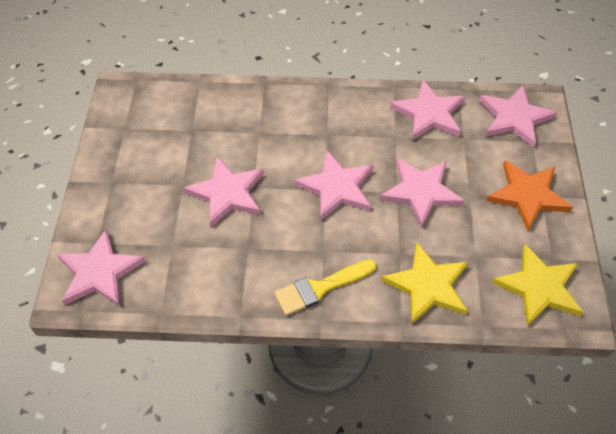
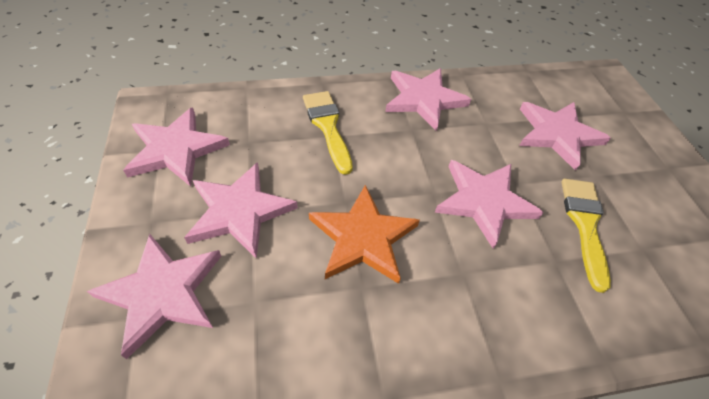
yellow brush: 1 -> 2
yellow star: 2 -> 0

